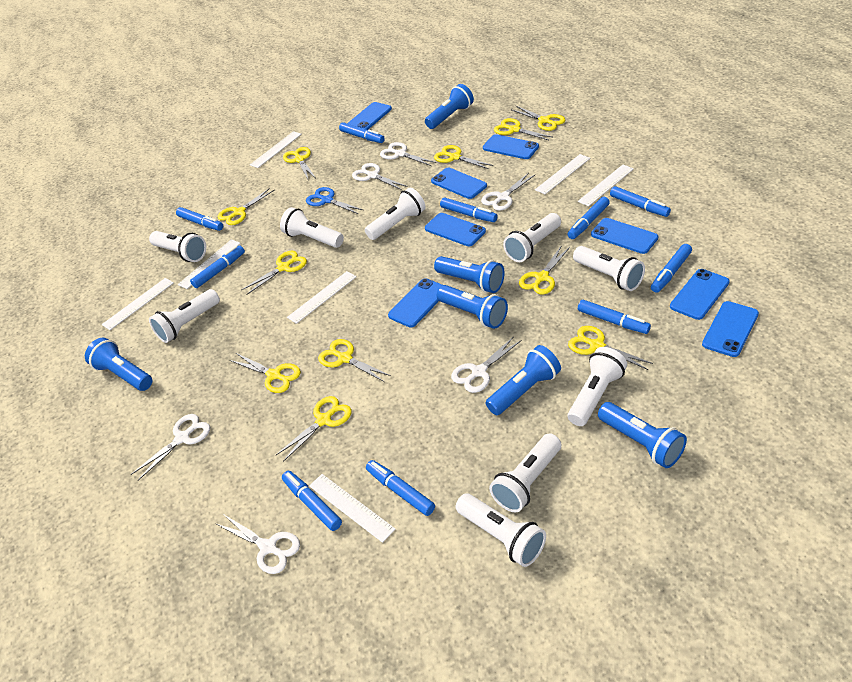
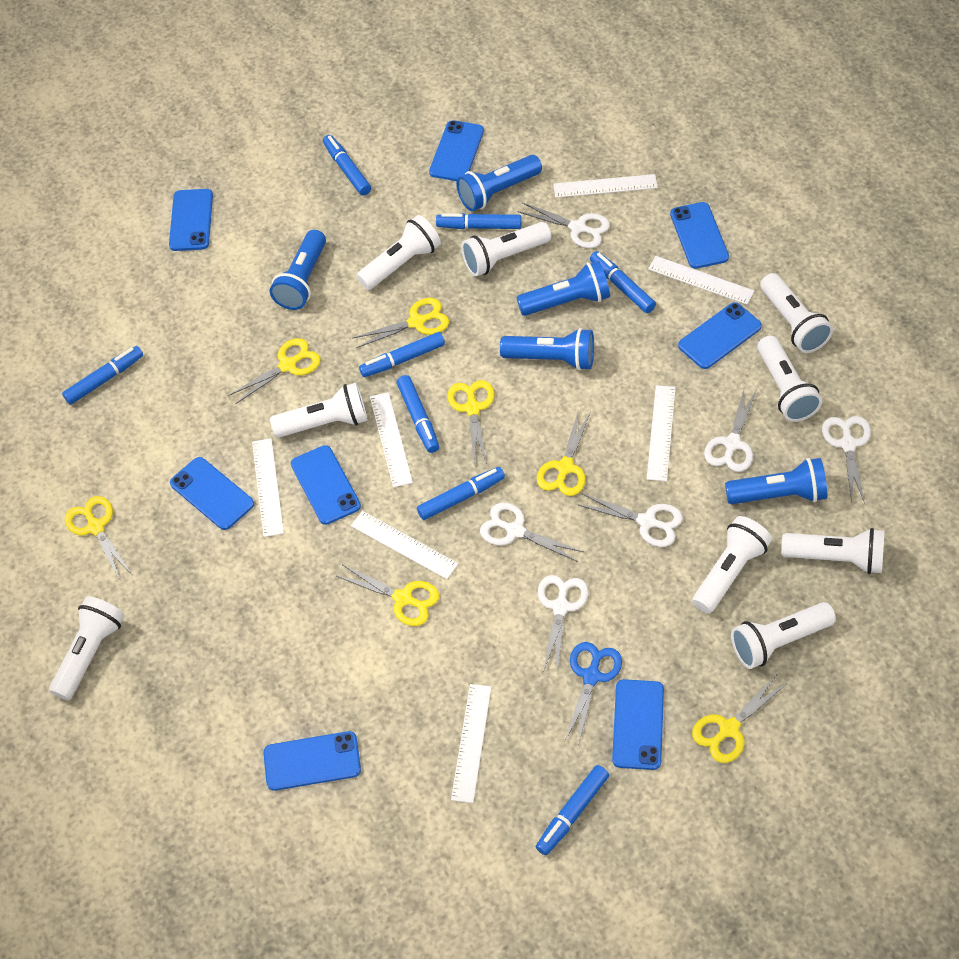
blue flashlight: 6 -> 5
blue marker: 10 -> 8
yellow scissors: 11 -> 7

